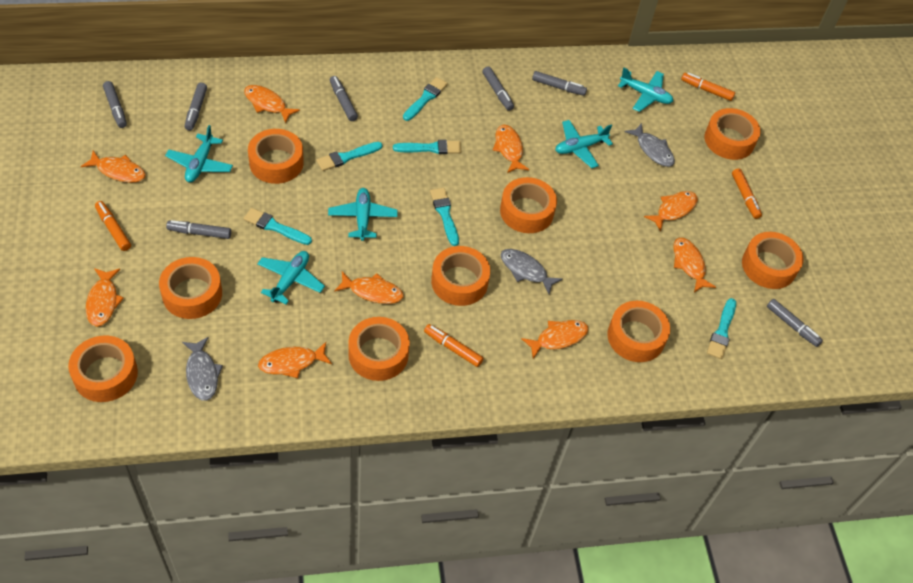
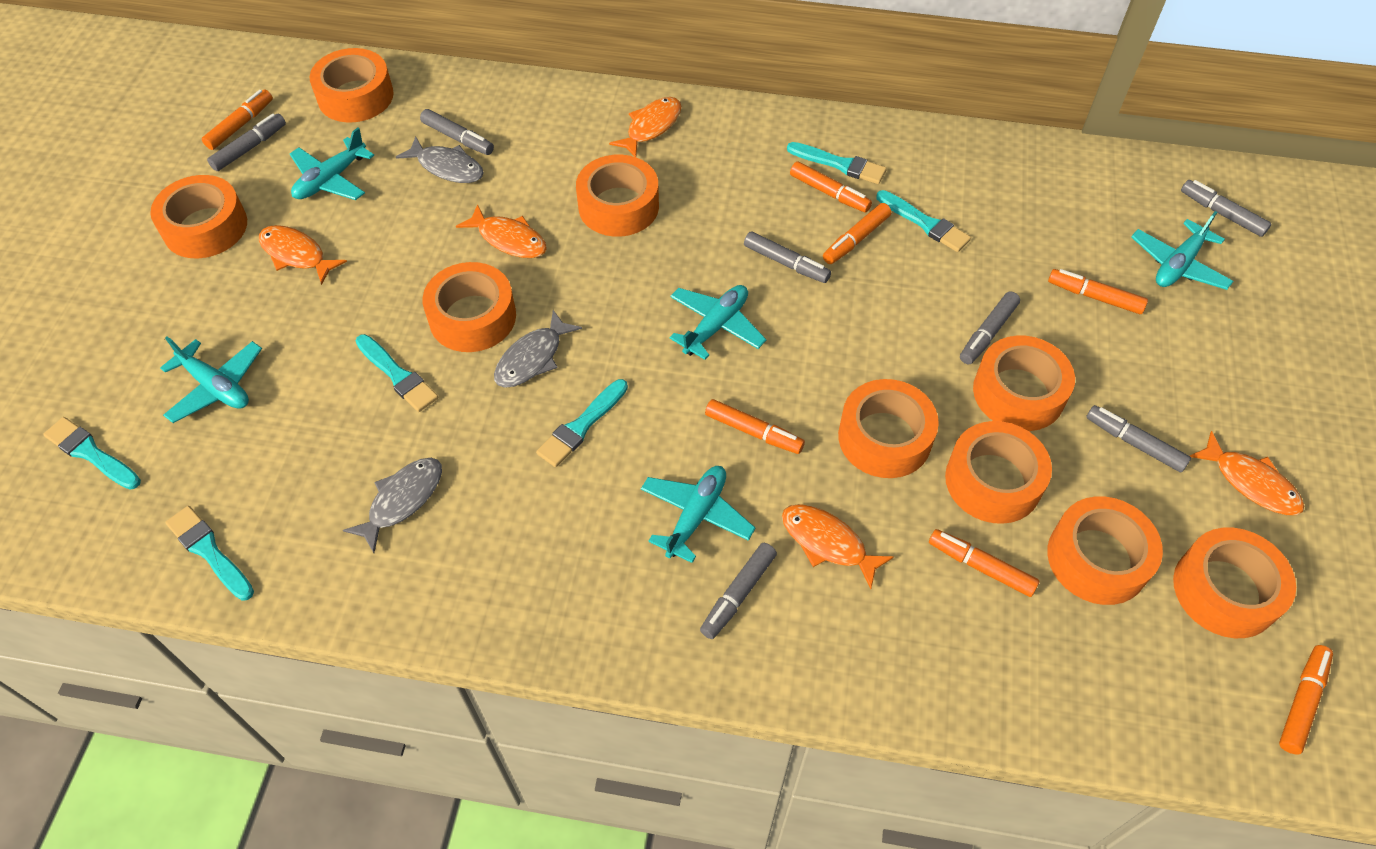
orange fish: 9 -> 5
orange marker: 4 -> 7

